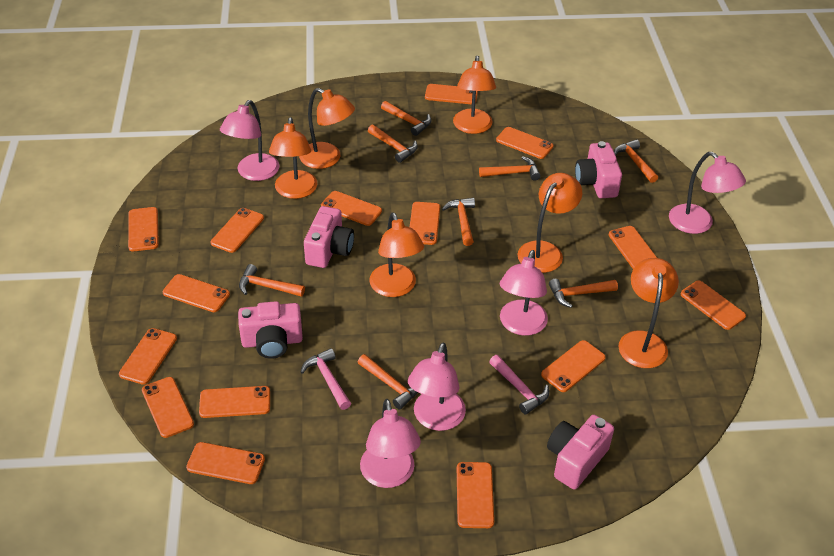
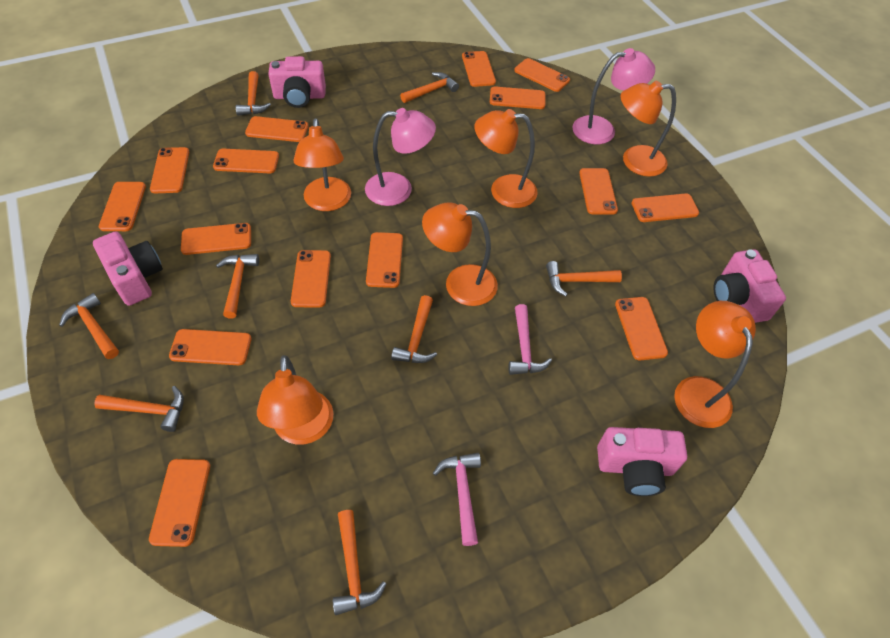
pink lamp: 5 -> 2

